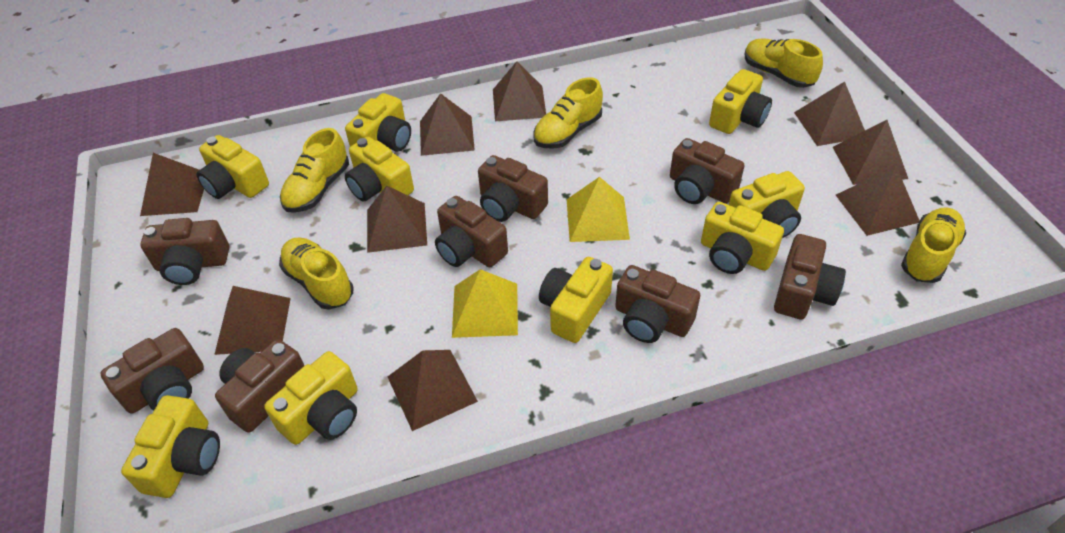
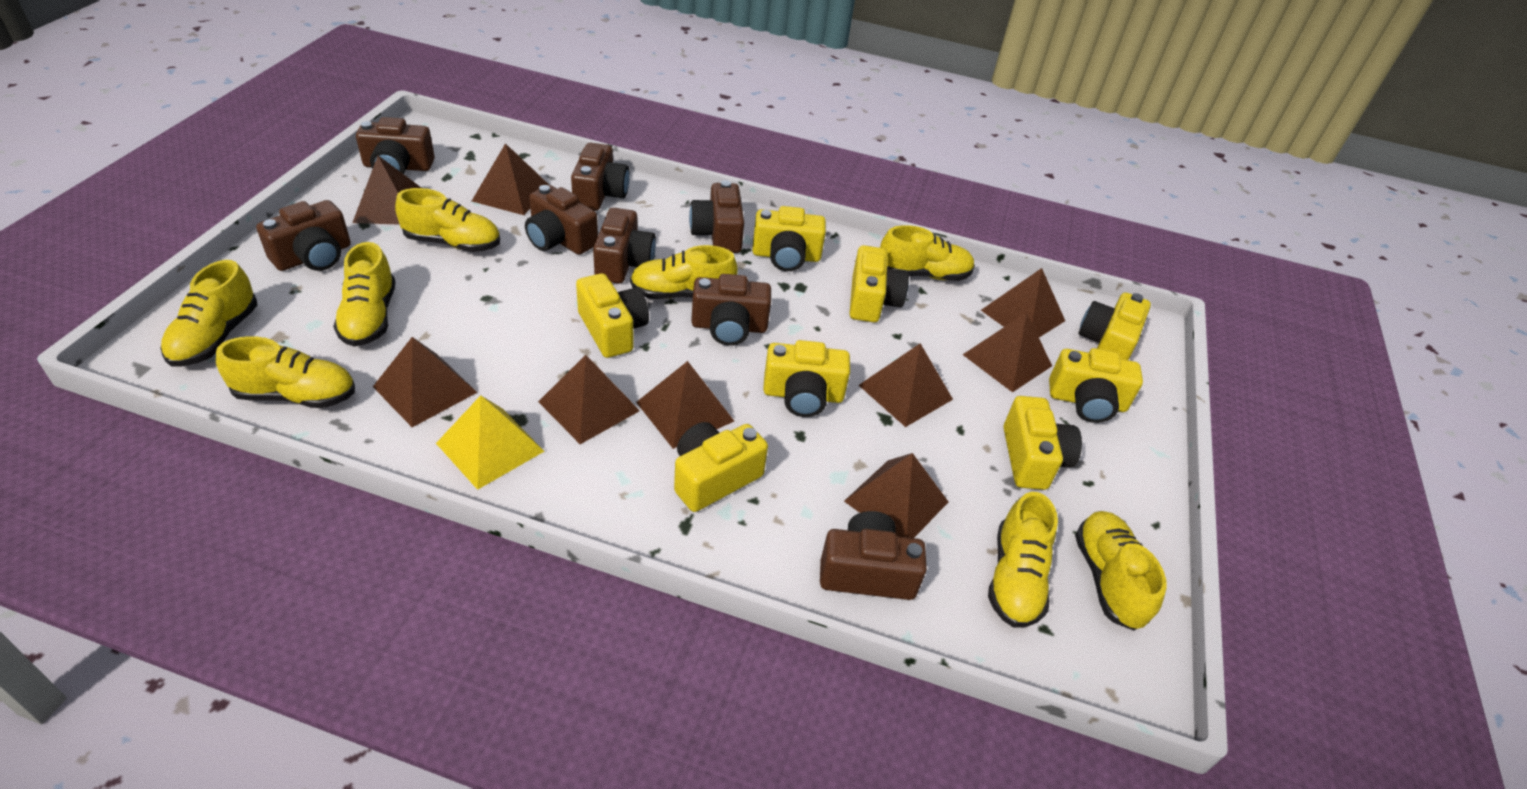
yellow camera: 9 -> 8
yellow pyramid: 2 -> 1
yellow shoe: 5 -> 8

